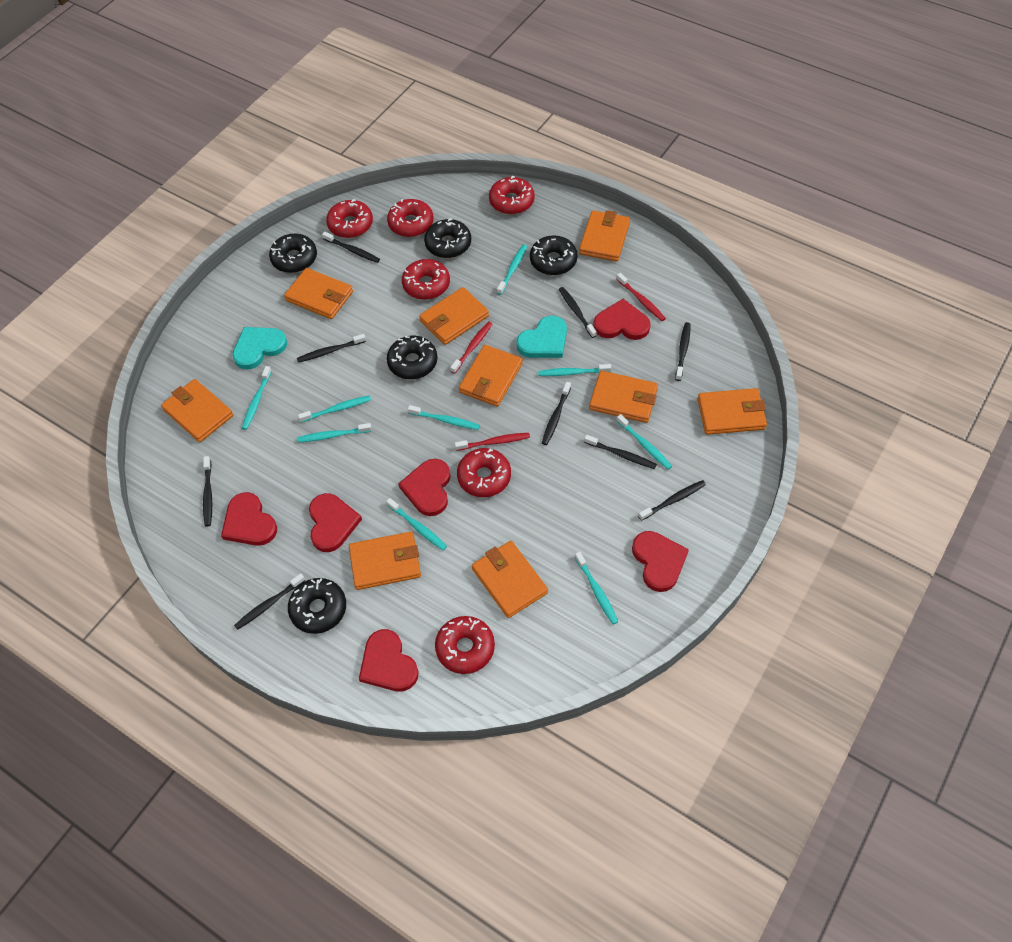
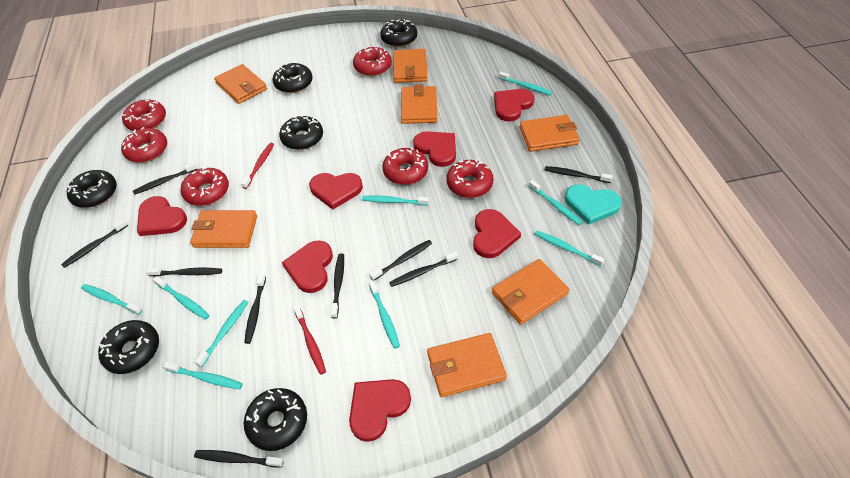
black donut: 5 -> 6
orange wallet: 9 -> 7
red heart: 6 -> 7
red toothbrush: 3 -> 2
turquoise heart: 2 -> 1

